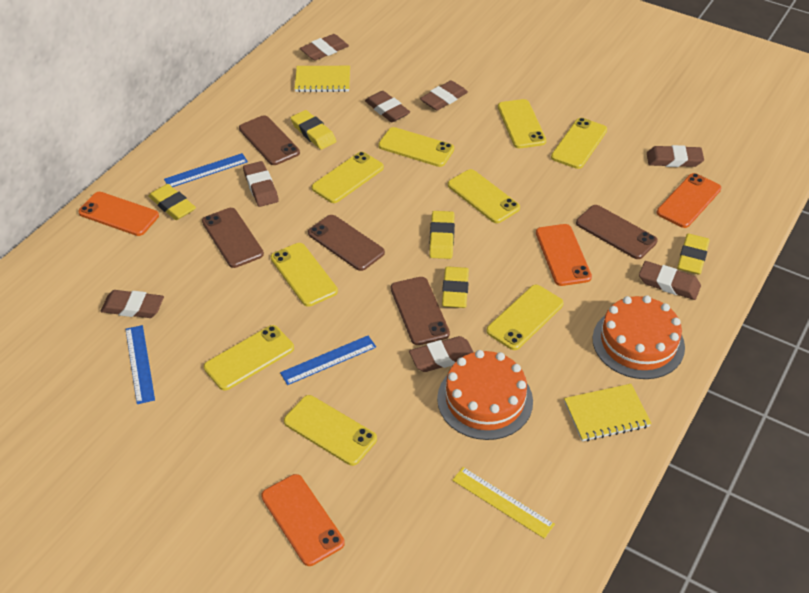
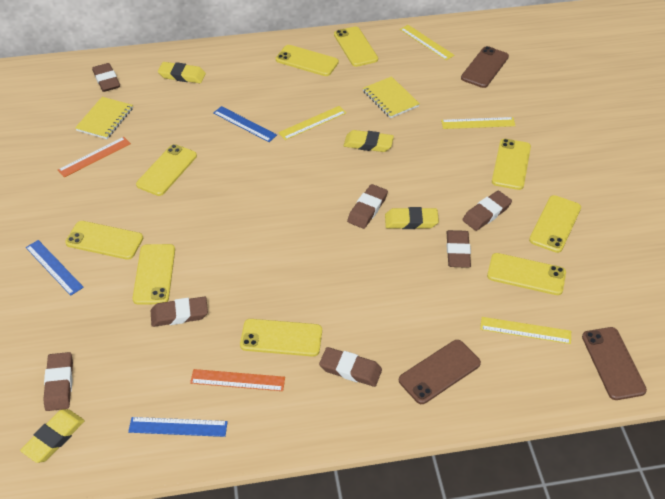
brown eraser: 8 -> 7
brown phone: 5 -> 3
orange cake: 2 -> 0
orange phone: 4 -> 0
orange ruler: 0 -> 2
yellow eraser: 5 -> 4
yellow ruler: 1 -> 4

